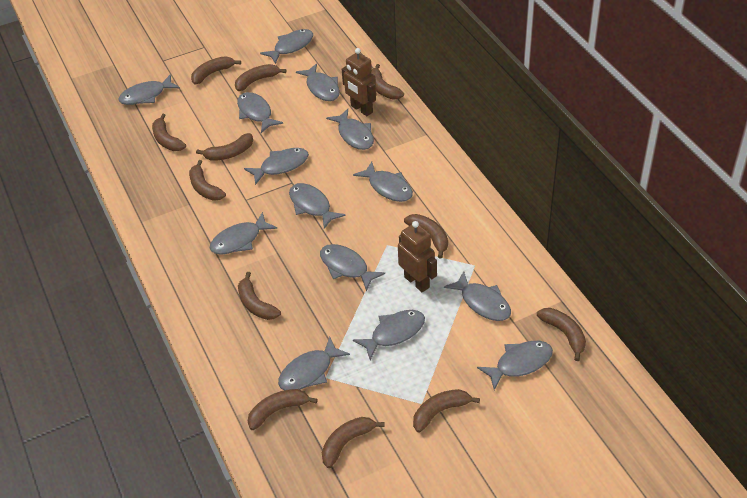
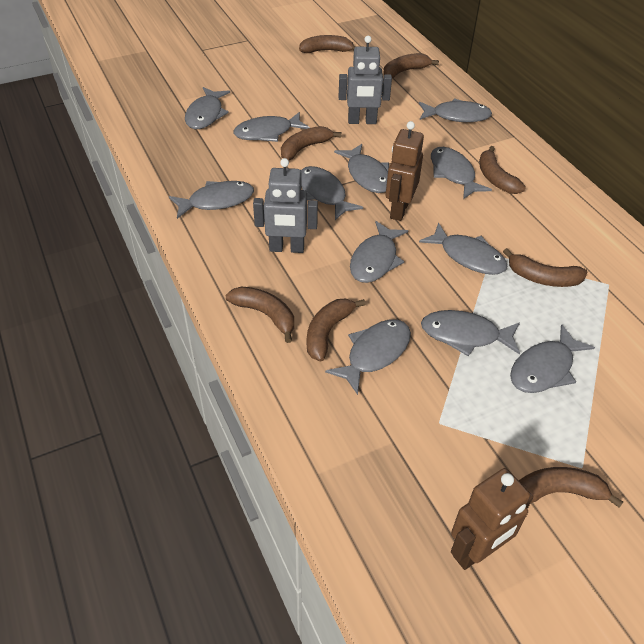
brown banana: 12 -> 8
grey fish: 14 -> 12
grey robot: 0 -> 2

